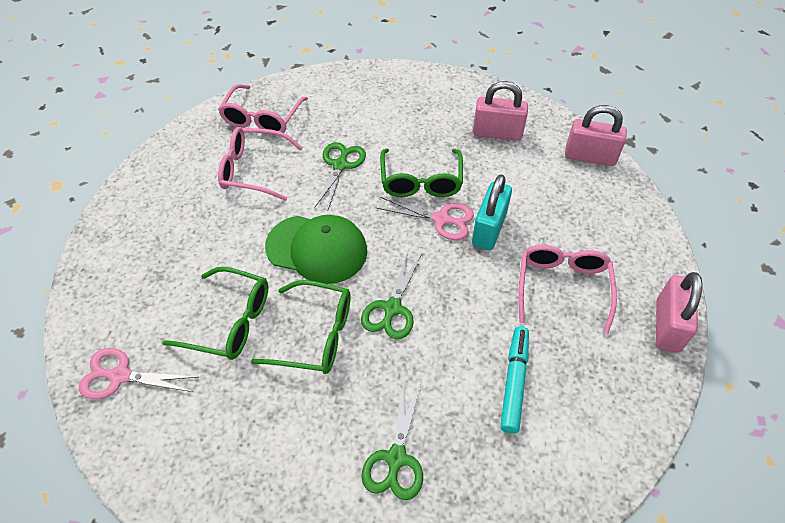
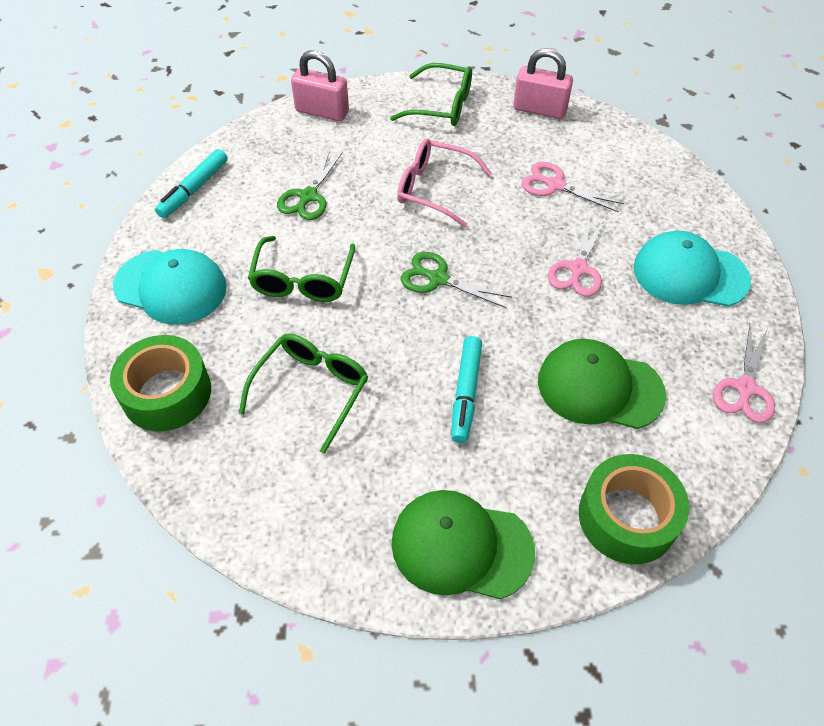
green cap: 1 -> 2
green scissors: 3 -> 2
green tape: 0 -> 2
pink glasses: 3 -> 1
pink padlock: 3 -> 2
pink scissors: 2 -> 3
turquoise cap: 0 -> 2
turquoise marker: 1 -> 2
turquoise padlock: 1 -> 0

